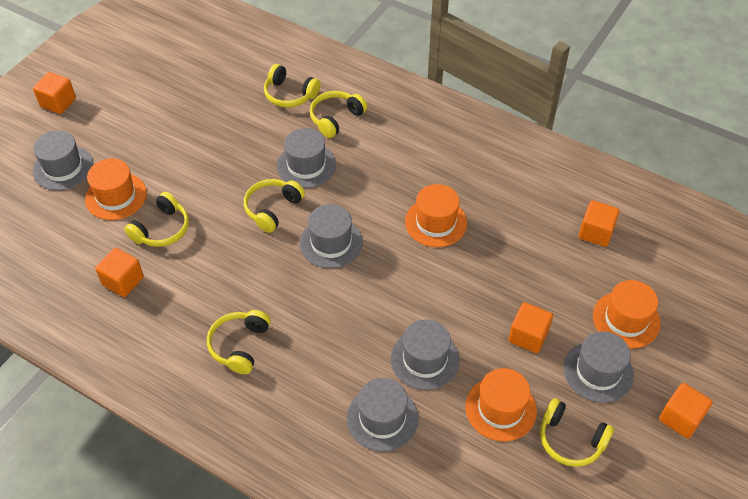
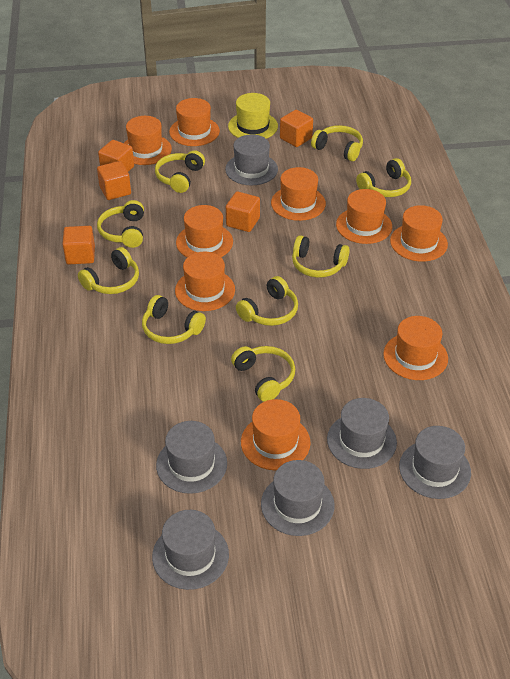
orange hat: 4 -> 9
yellow hat: 0 -> 1
yellow headphones: 6 -> 9

